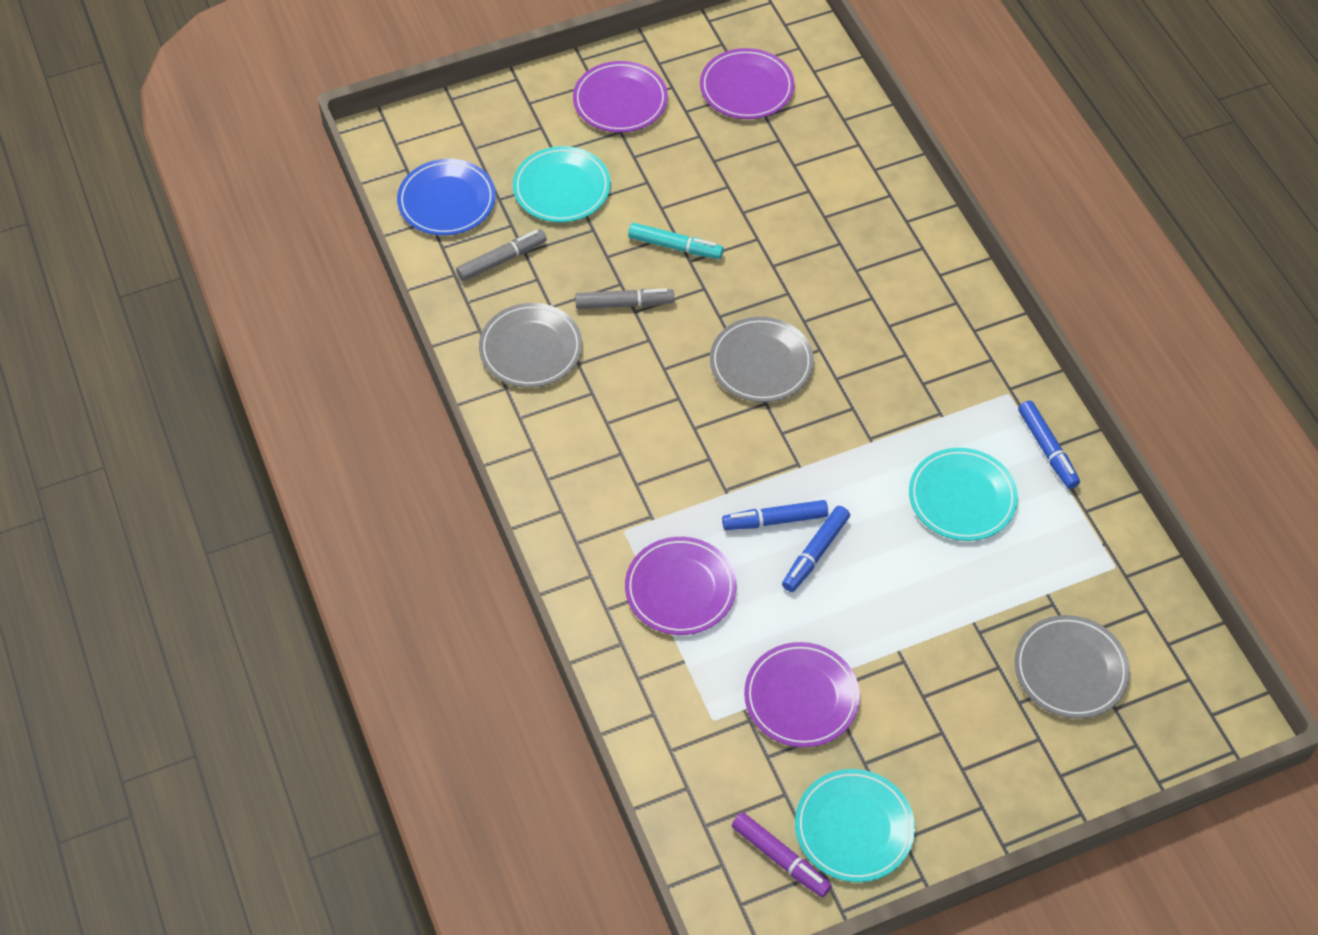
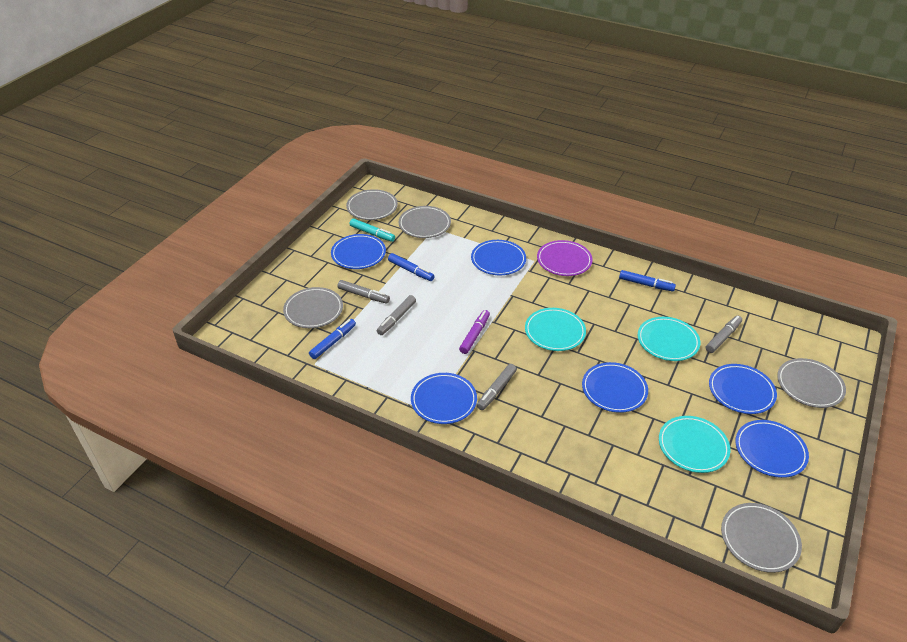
blue plate: 1 -> 6
grey marker: 2 -> 4
grey plate: 3 -> 5
purple plate: 4 -> 1

